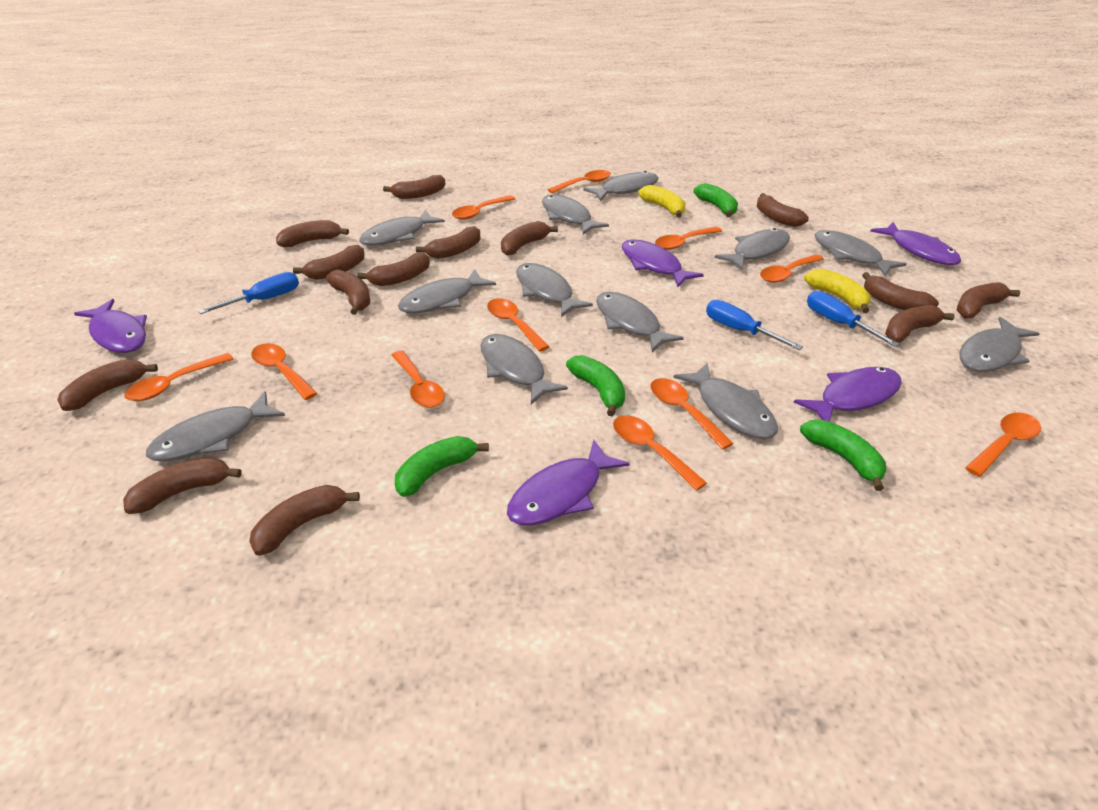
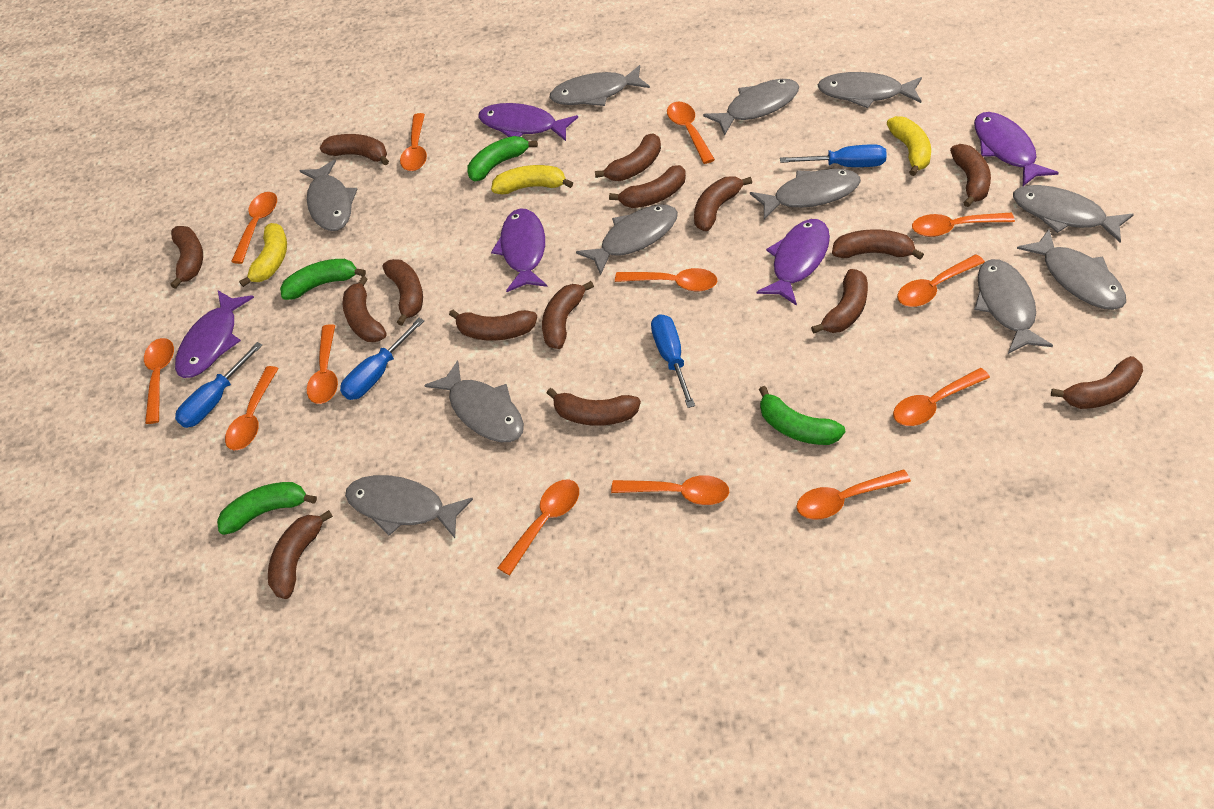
blue screwdriver: 3 -> 4
brown banana: 14 -> 15
grey fish: 12 -> 11
orange spoon: 11 -> 13
yellow banana: 2 -> 3

